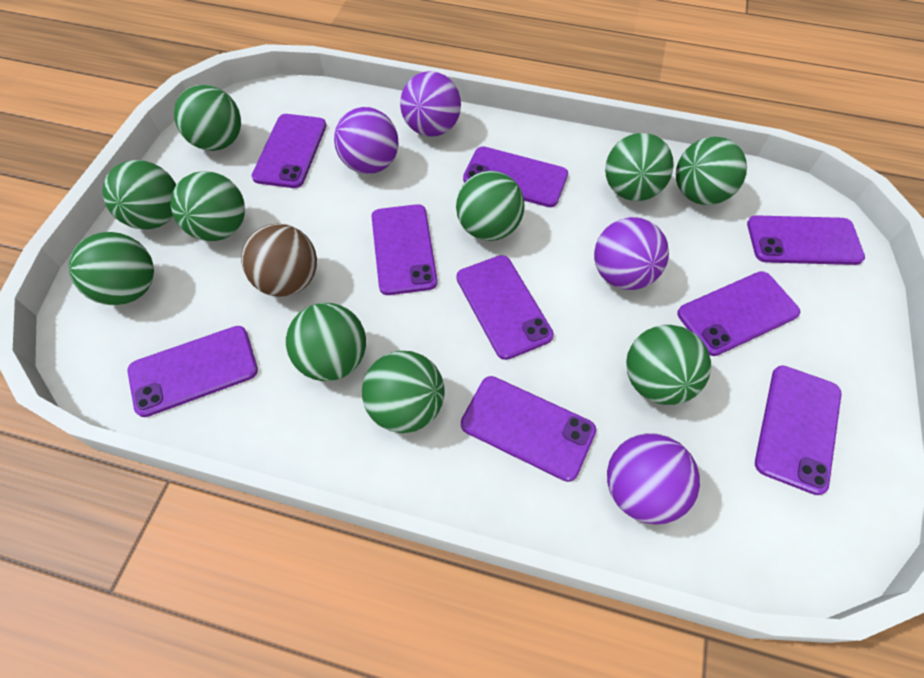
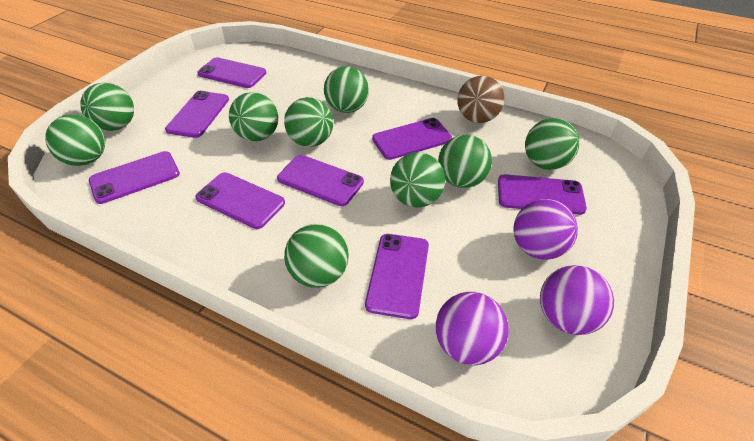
green ball: 10 -> 9
purple ball: 4 -> 3
purple phone: 9 -> 8

